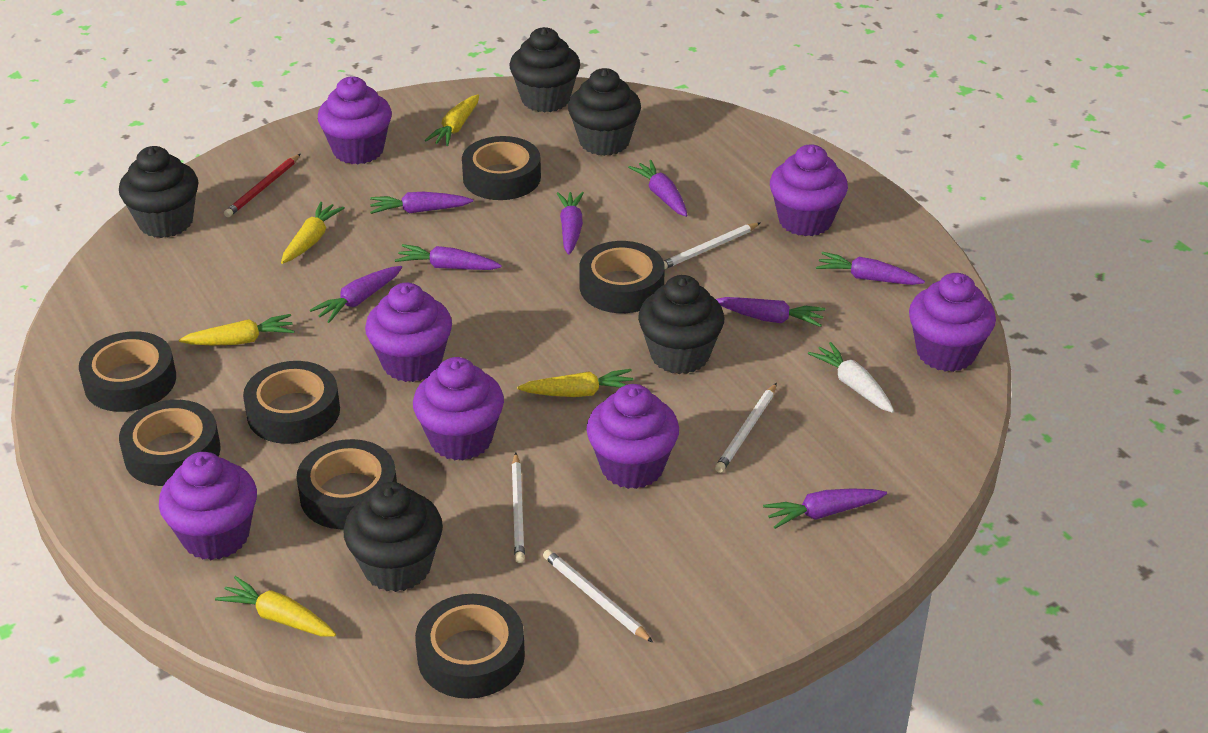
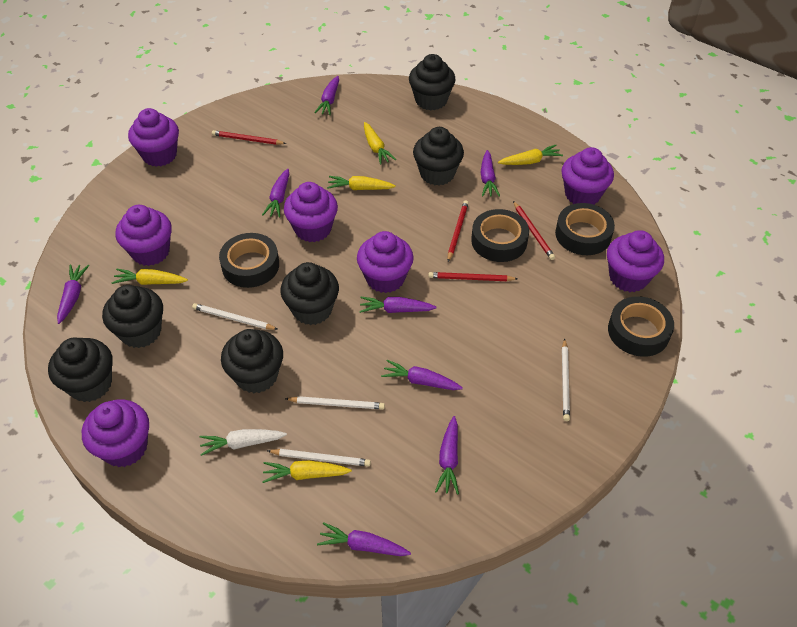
black cupcake: 5 -> 6
black tape: 7 -> 4
red pencil: 1 -> 4

